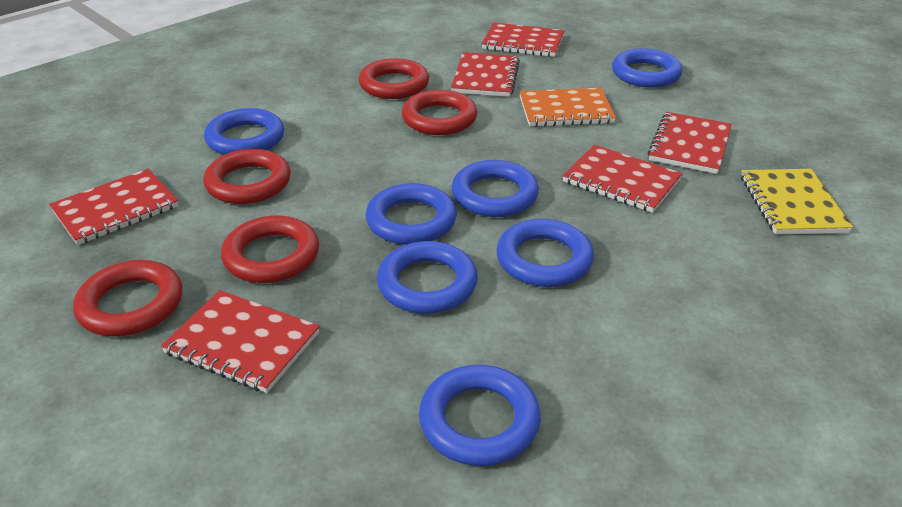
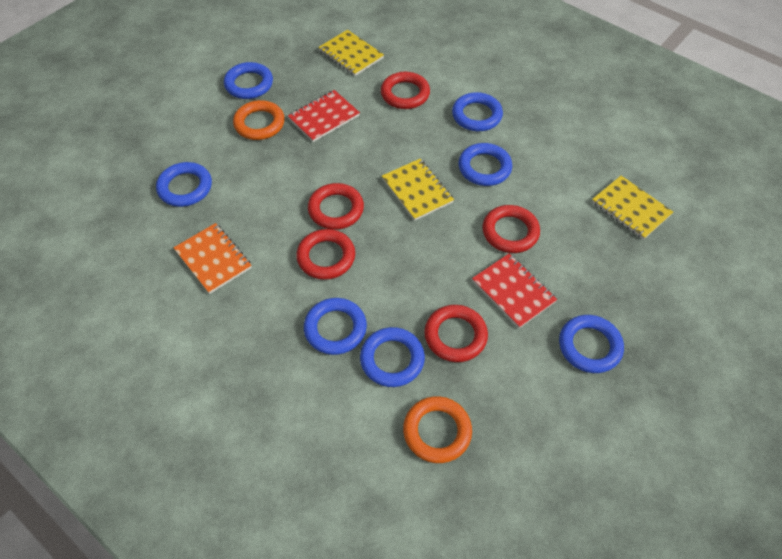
orange ring: 0 -> 2
red notebook: 6 -> 2
yellow notebook: 1 -> 3

